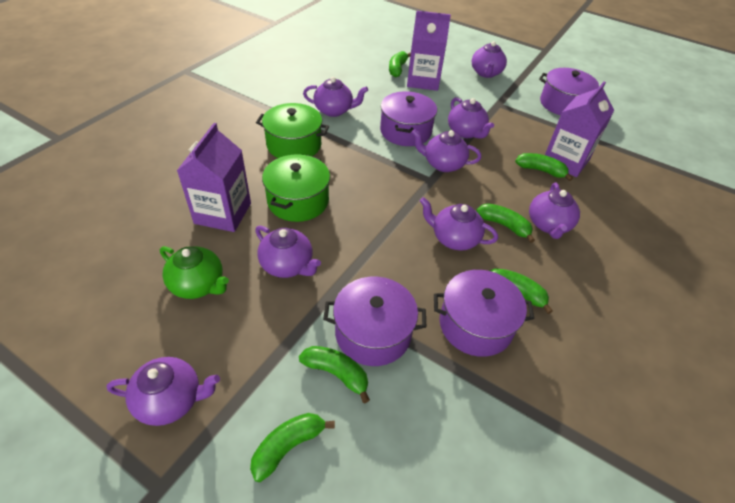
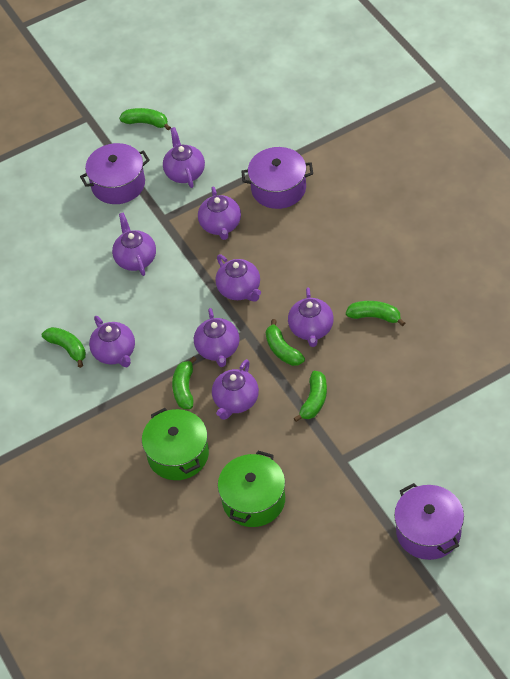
green teapot: 1 -> 0
purple carton: 3 -> 0
purple pot: 4 -> 3

